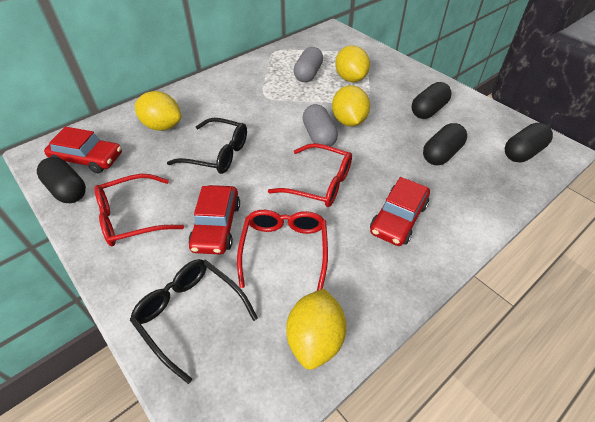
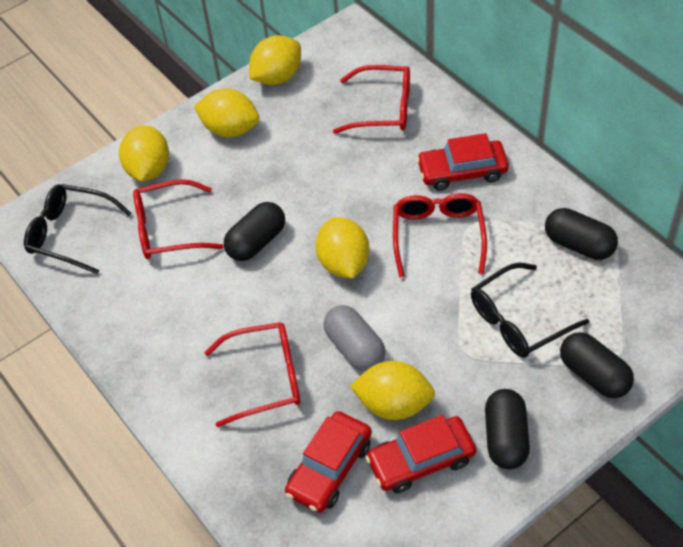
grey capsule: 2 -> 1
red glasses: 3 -> 4
yellow lemon: 4 -> 5

